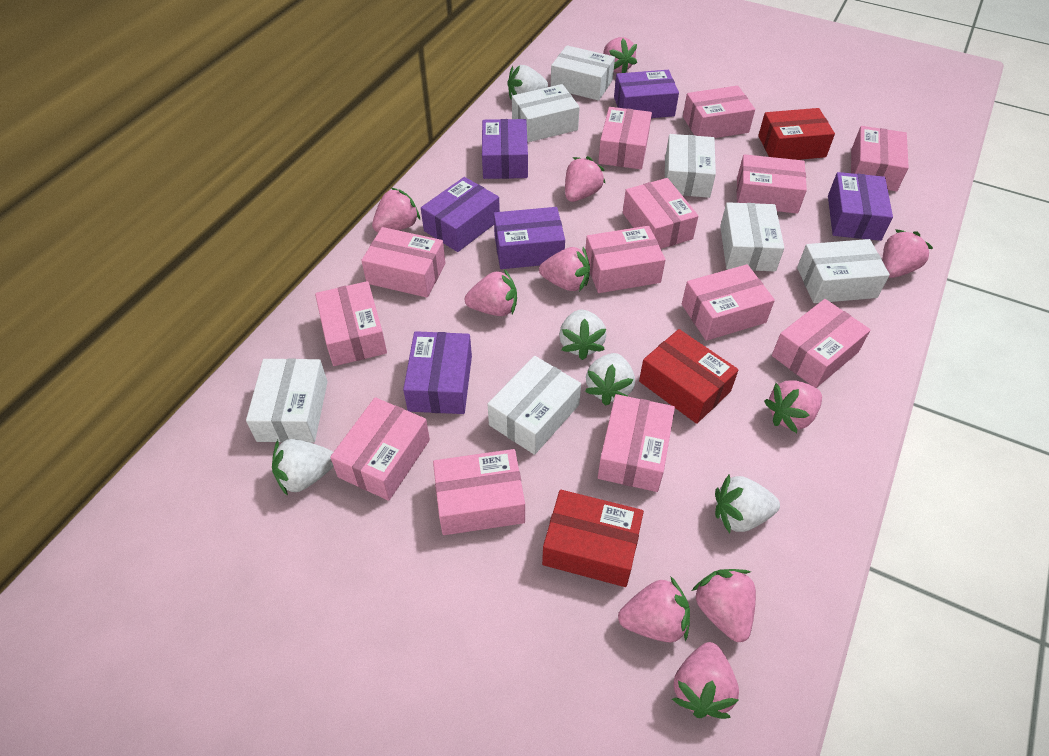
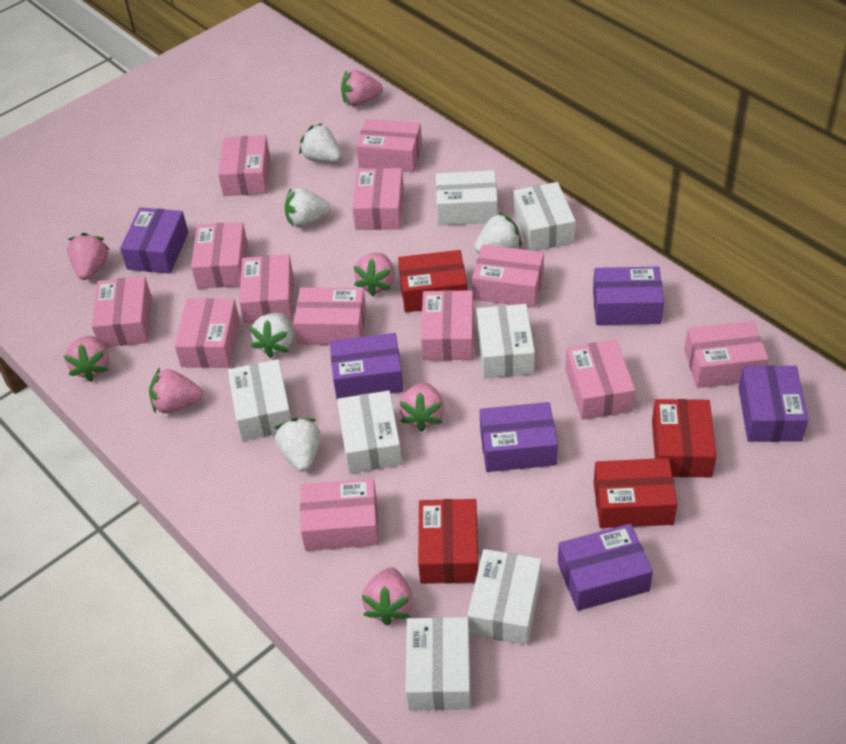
pink strawberry: 10 -> 7
red box: 3 -> 4

